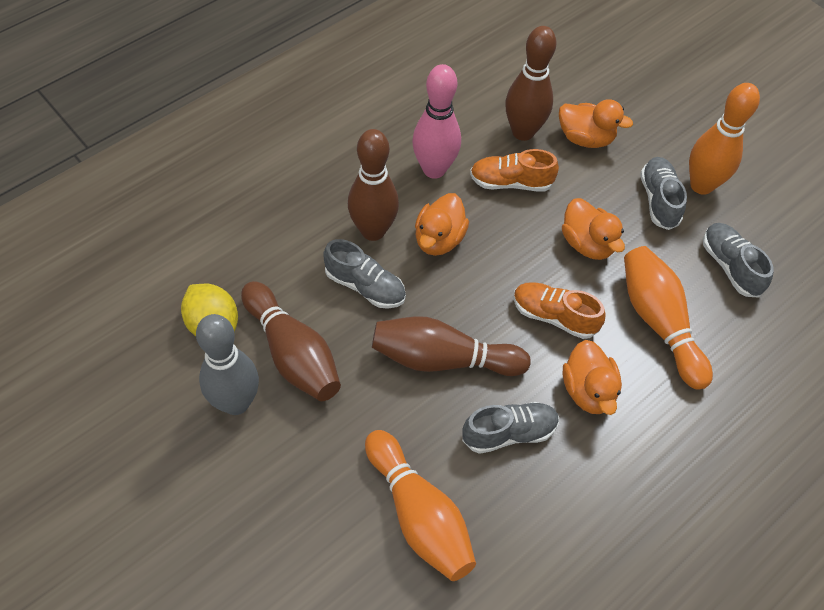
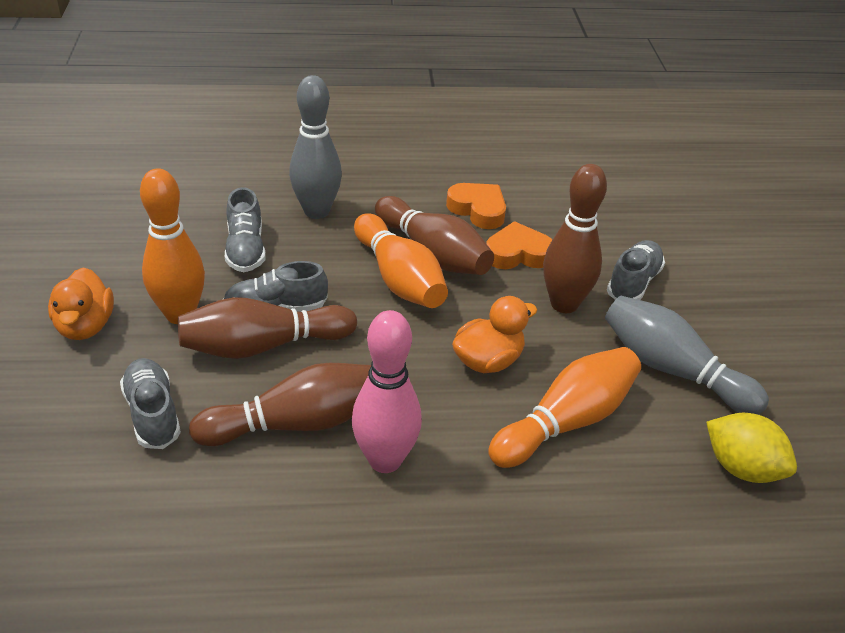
grey bowling pin: 1 -> 2
orange duck: 4 -> 2
orange heart: 0 -> 2
orange shoe: 2 -> 0

